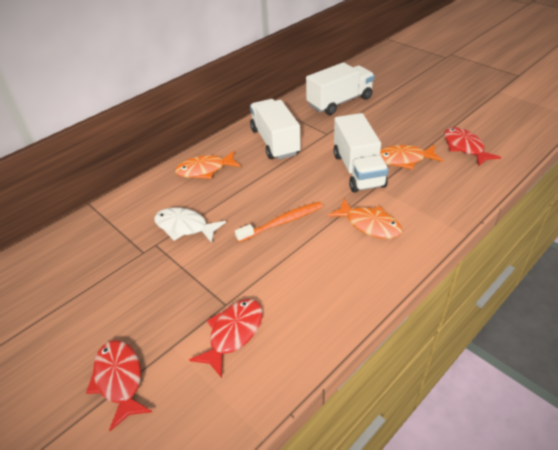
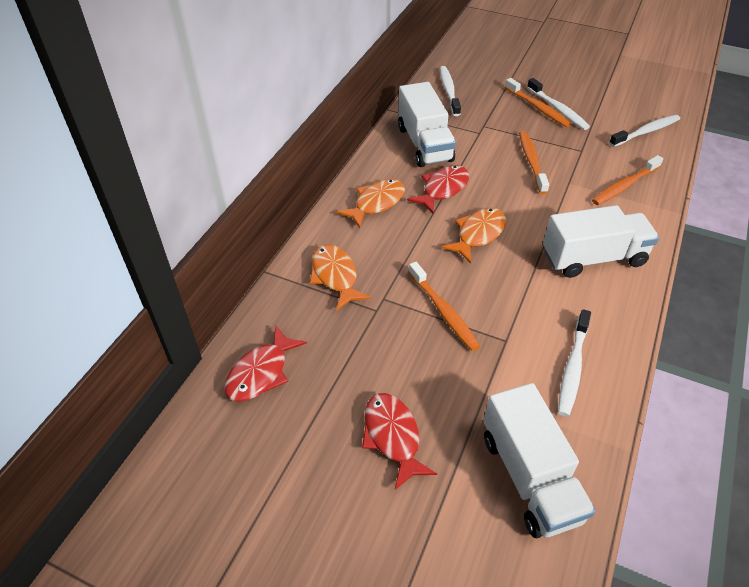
orange toothbrush: 1 -> 4
white fish: 1 -> 0
white toothbrush: 0 -> 4

